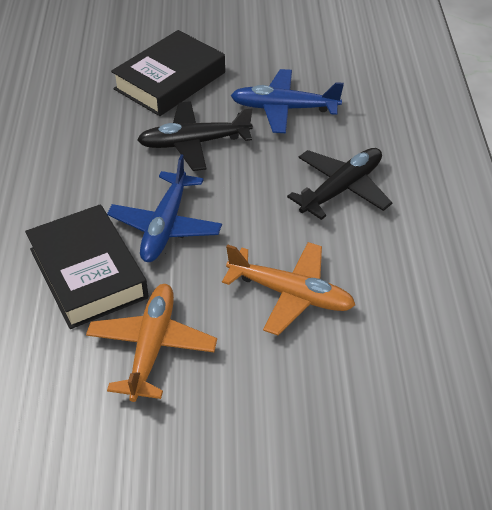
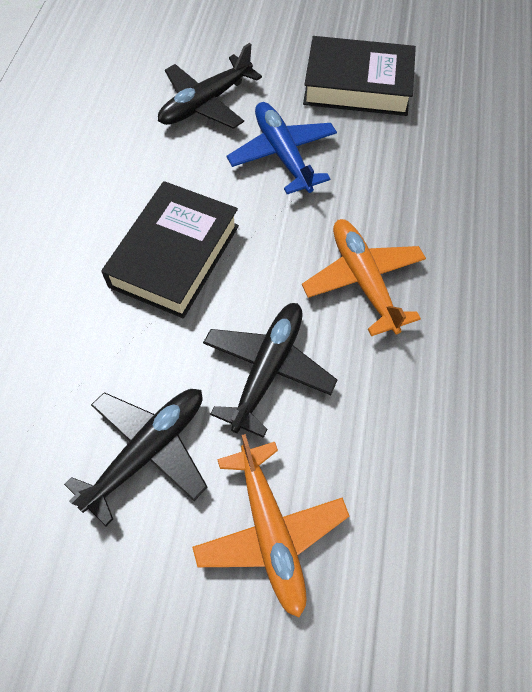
black plane: 2 -> 3
blue plane: 2 -> 1

